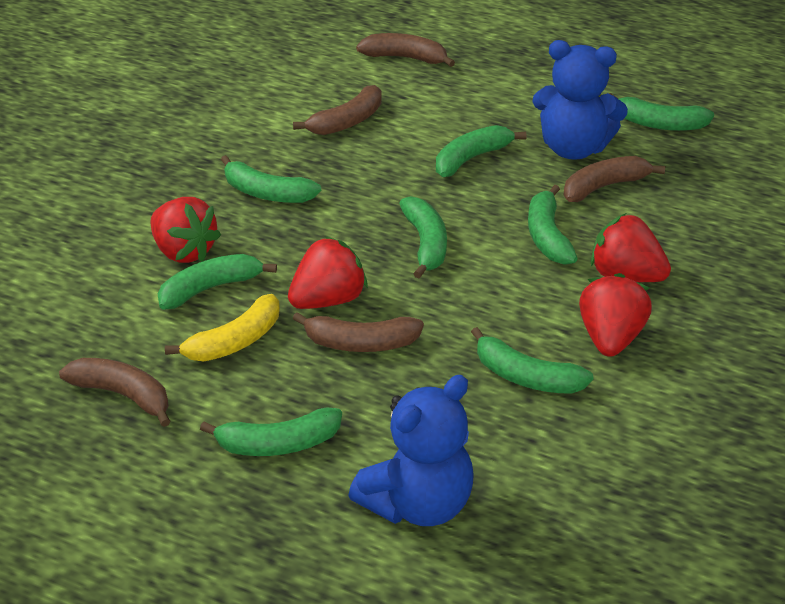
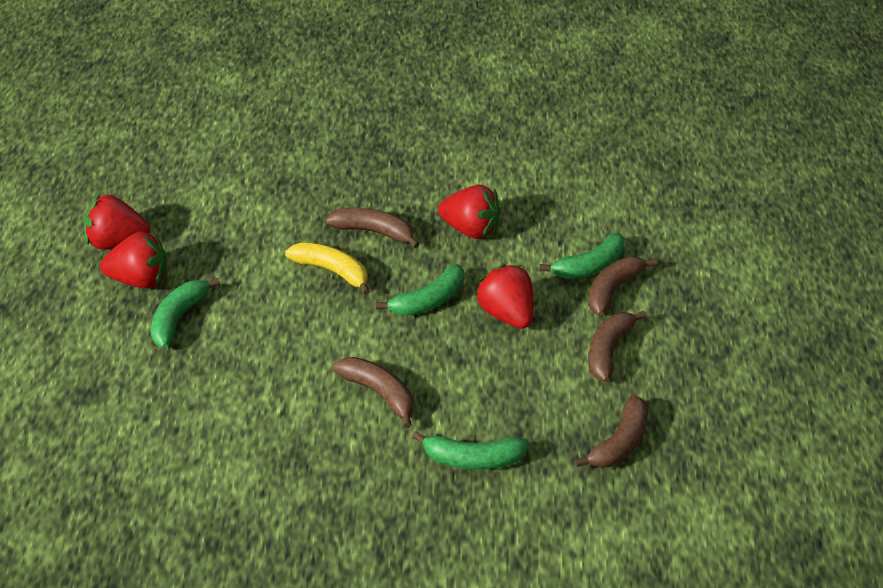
blue teddy bear: 2 -> 0
green banana: 8 -> 4

